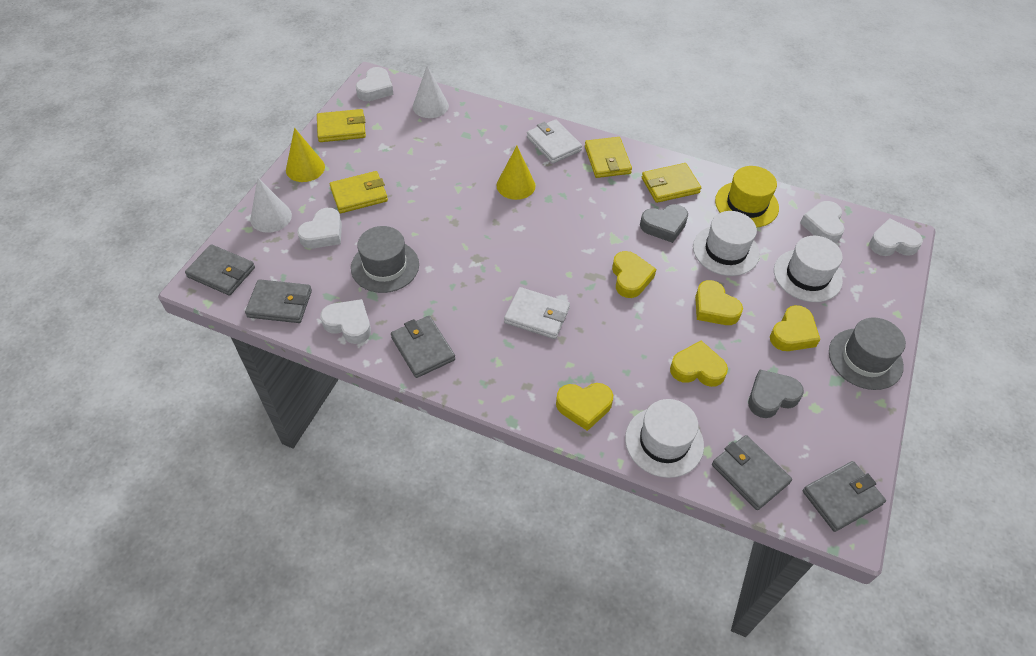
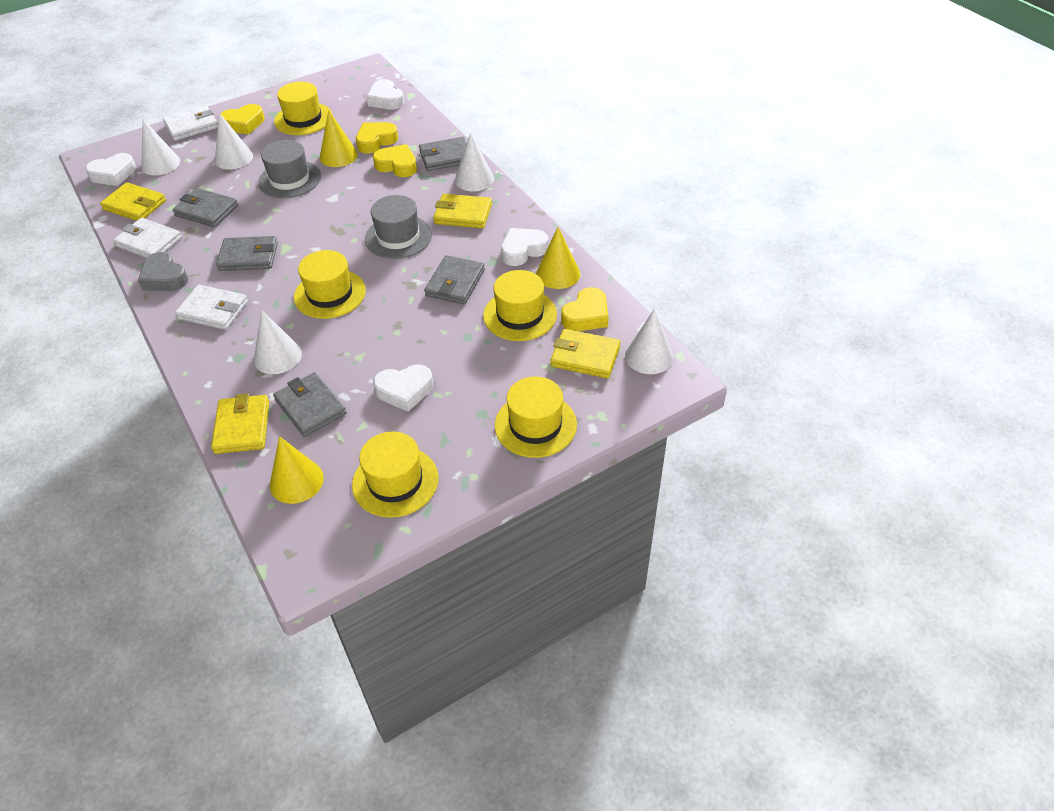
grey heart: 2 -> 1
white cone: 2 -> 5
white hat: 3 -> 0
white heart: 5 -> 4
white wallet: 2 -> 3
yellow cone: 2 -> 3
yellow hat: 1 -> 5
yellow heart: 5 -> 4

